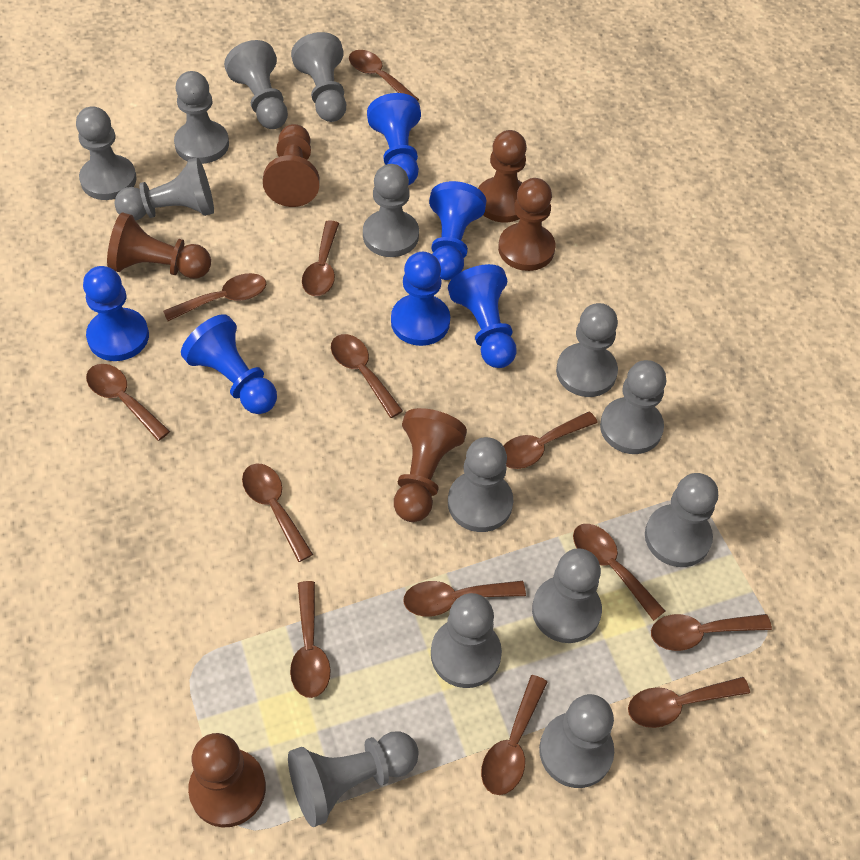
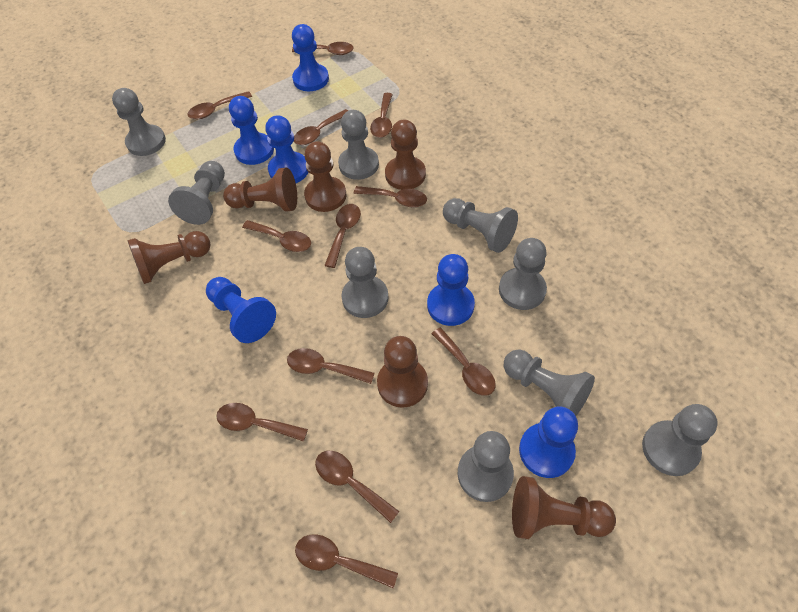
brown spoon: 13 -> 12
grey pawn: 14 -> 9

